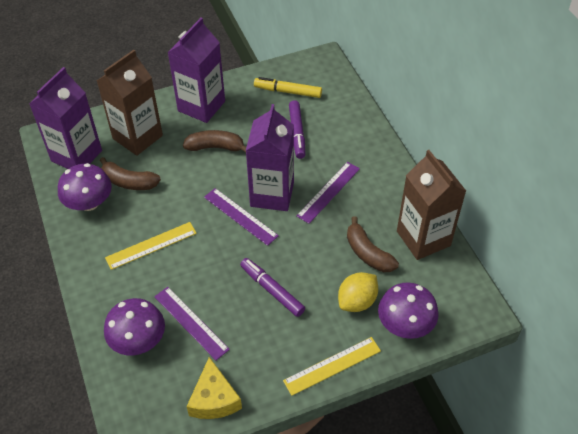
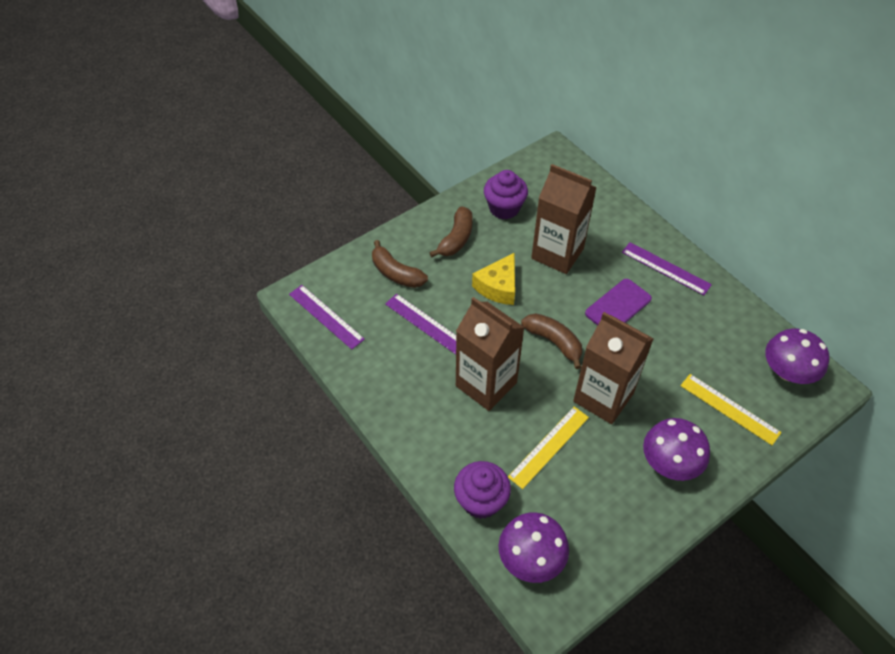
brown carton: 2 -> 3
purple carton: 3 -> 0
purple cupcake: 0 -> 2
purple marker: 2 -> 0
purple phone: 0 -> 1
yellow lemon: 1 -> 0
yellow marker: 1 -> 0

